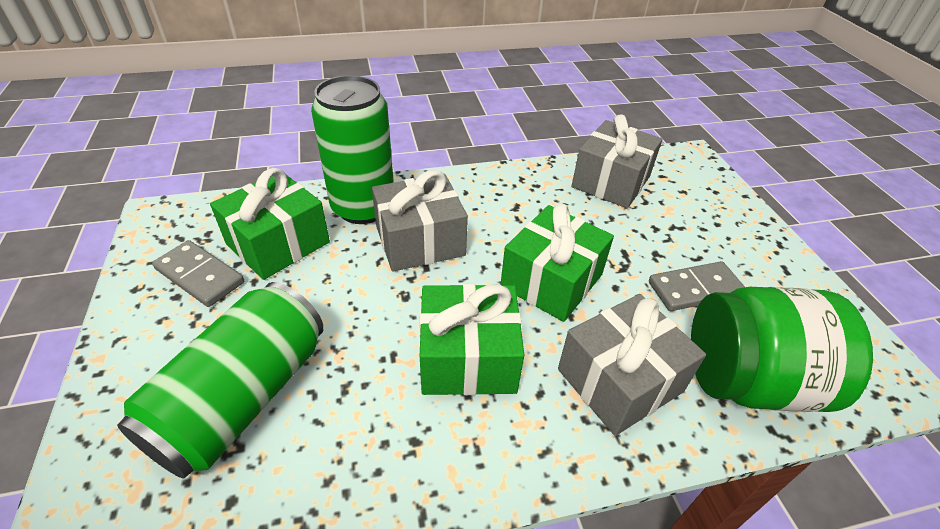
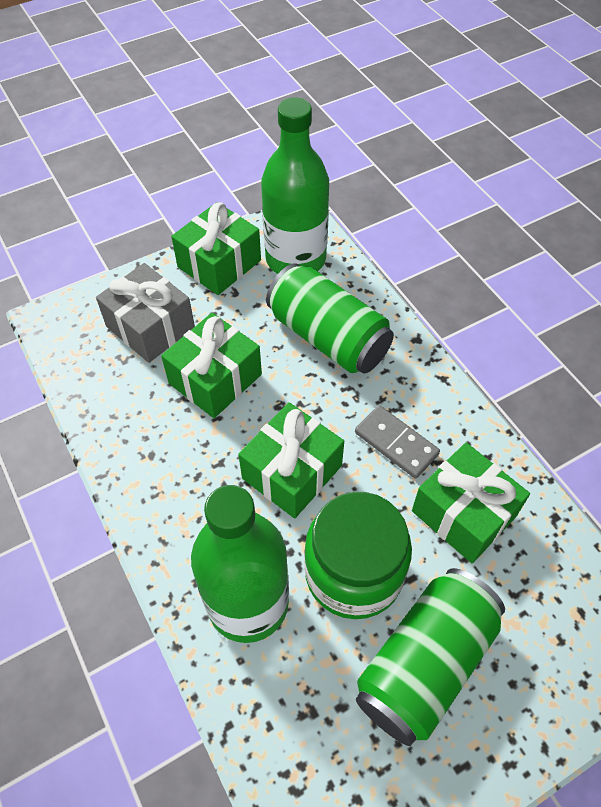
green bottle: 0 -> 2
green gift: 3 -> 4
grey domino: 2 -> 1
grey gift: 3 -> 1

